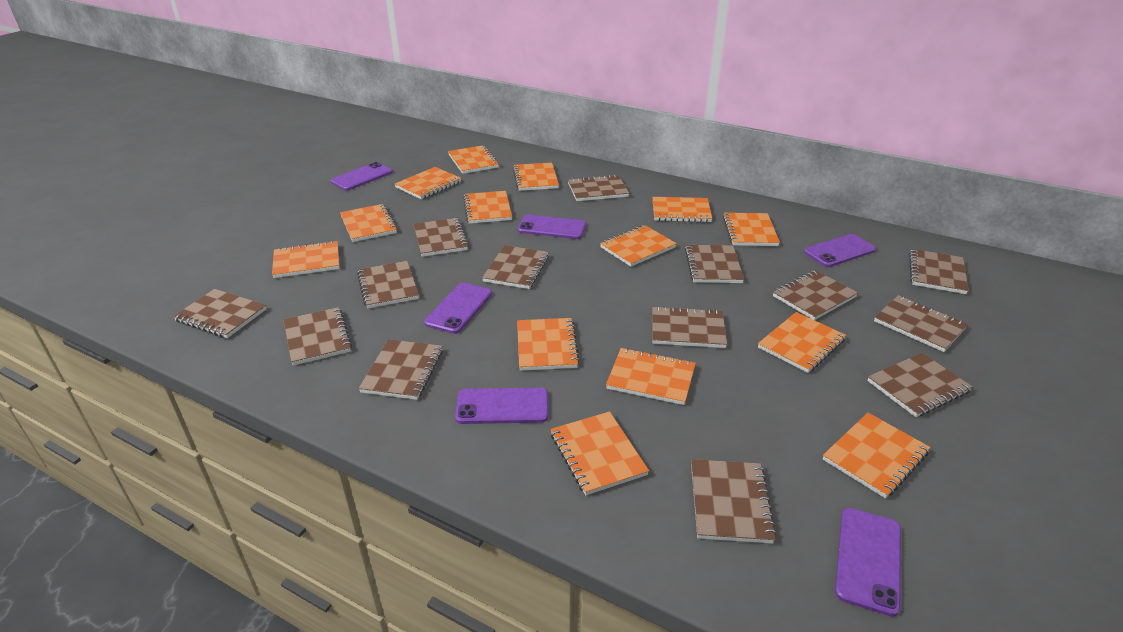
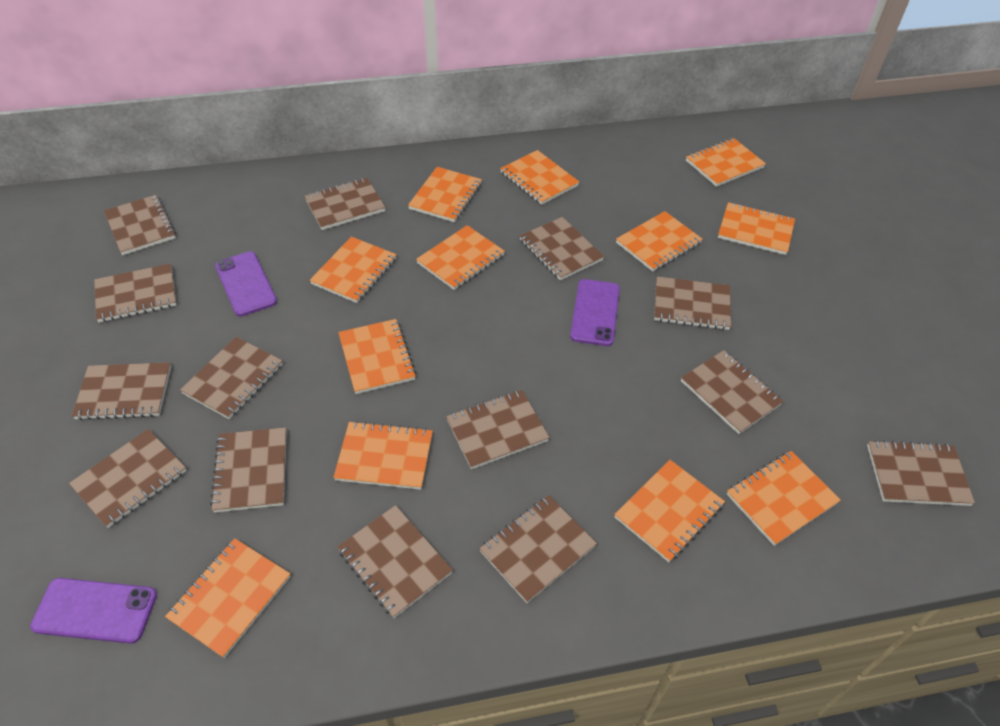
orange notebook: 14 -> 12
purple phone: 6 -> 3

